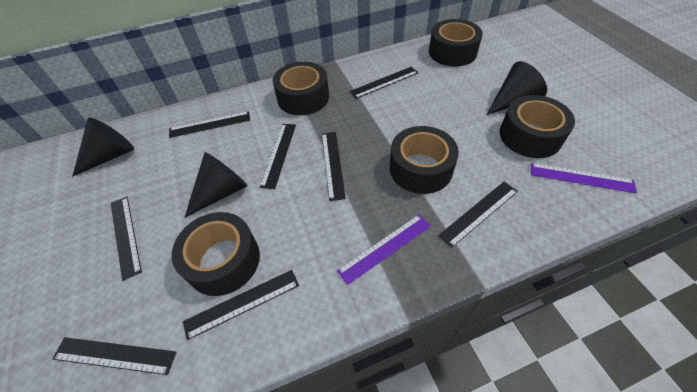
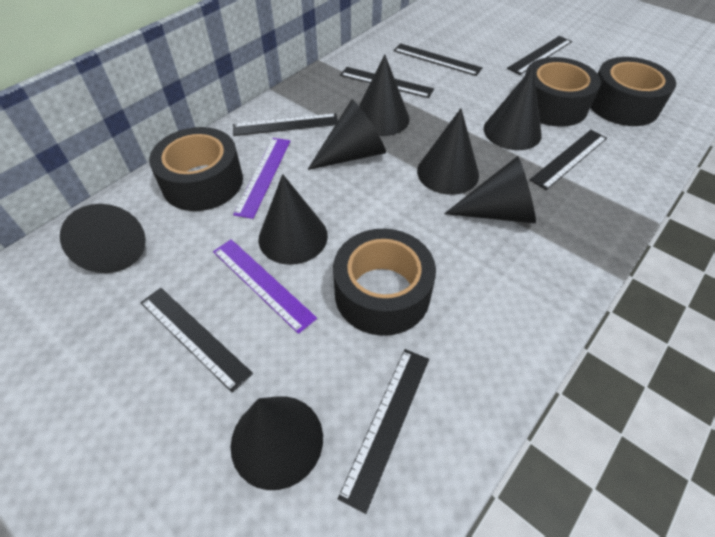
black cone: 3 -> 8
black ruler: 8 -> 7
black tape: 5 -> 4

